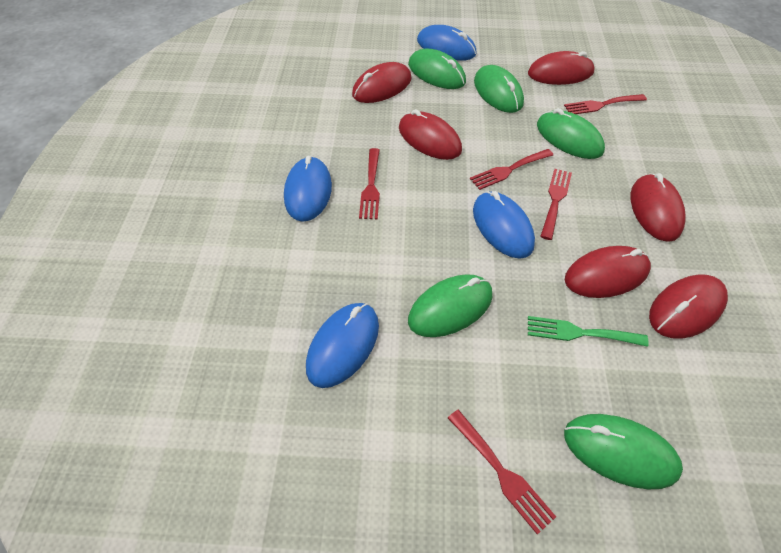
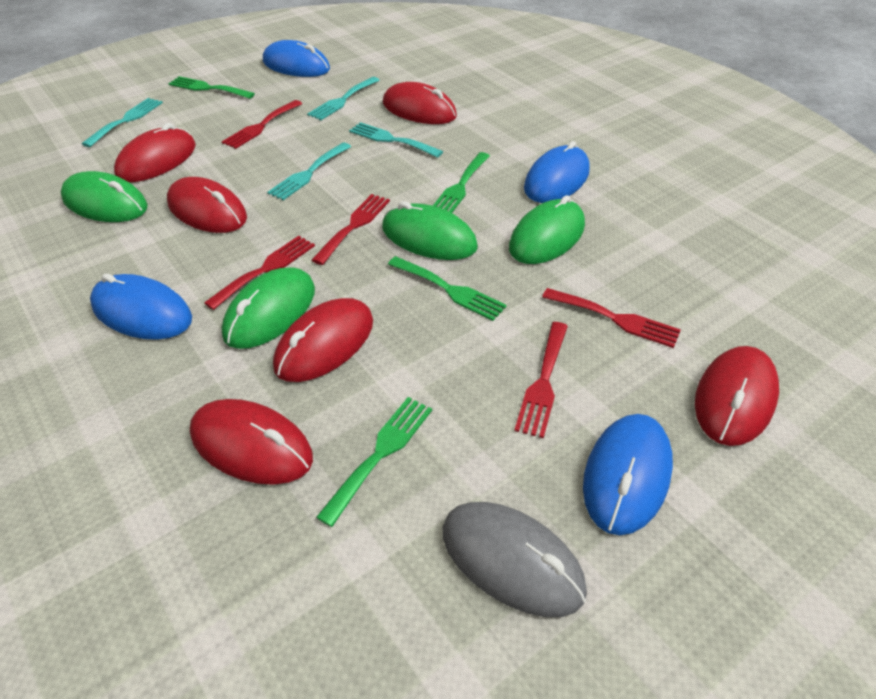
green fork: 1 -> 4
green mouse: 5 -> 4
grey mouse: 0 -> 1
turquoise fork: 0 -> 4

